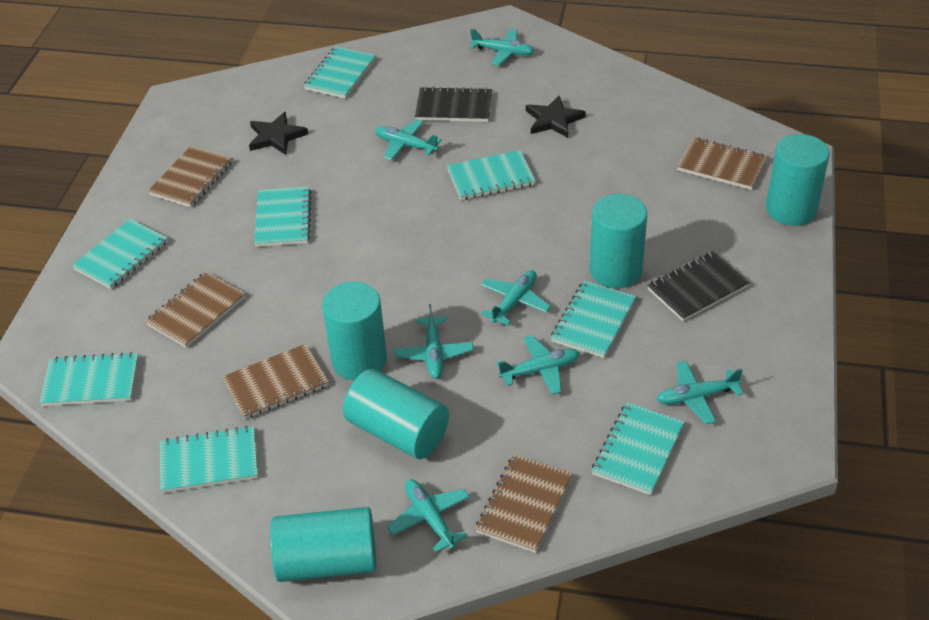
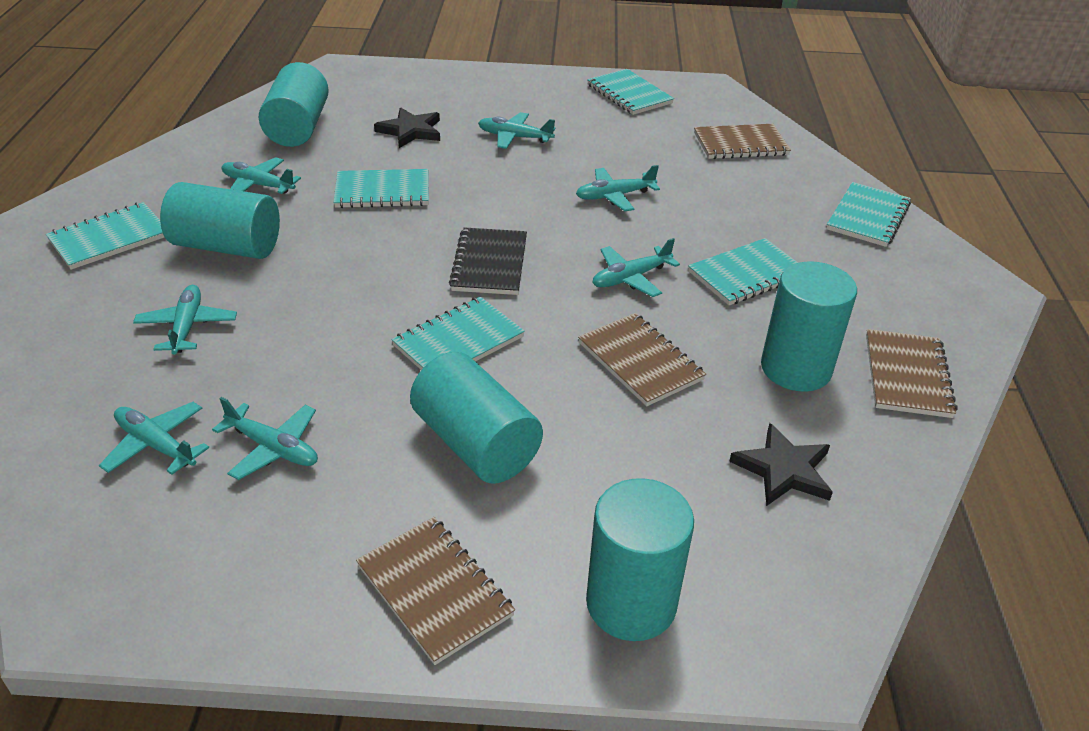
black notebook: 2 -> 1
brown notebook: 5 -> 4
turquoise notebook: 8 -> 6

